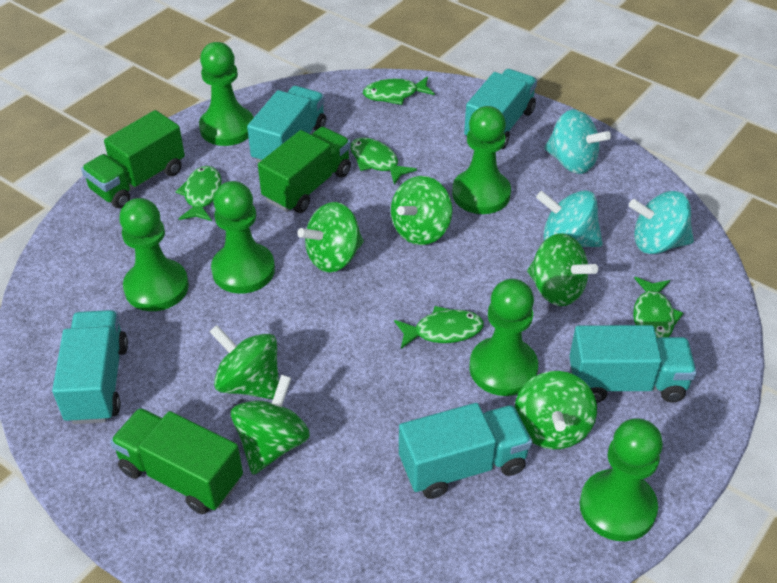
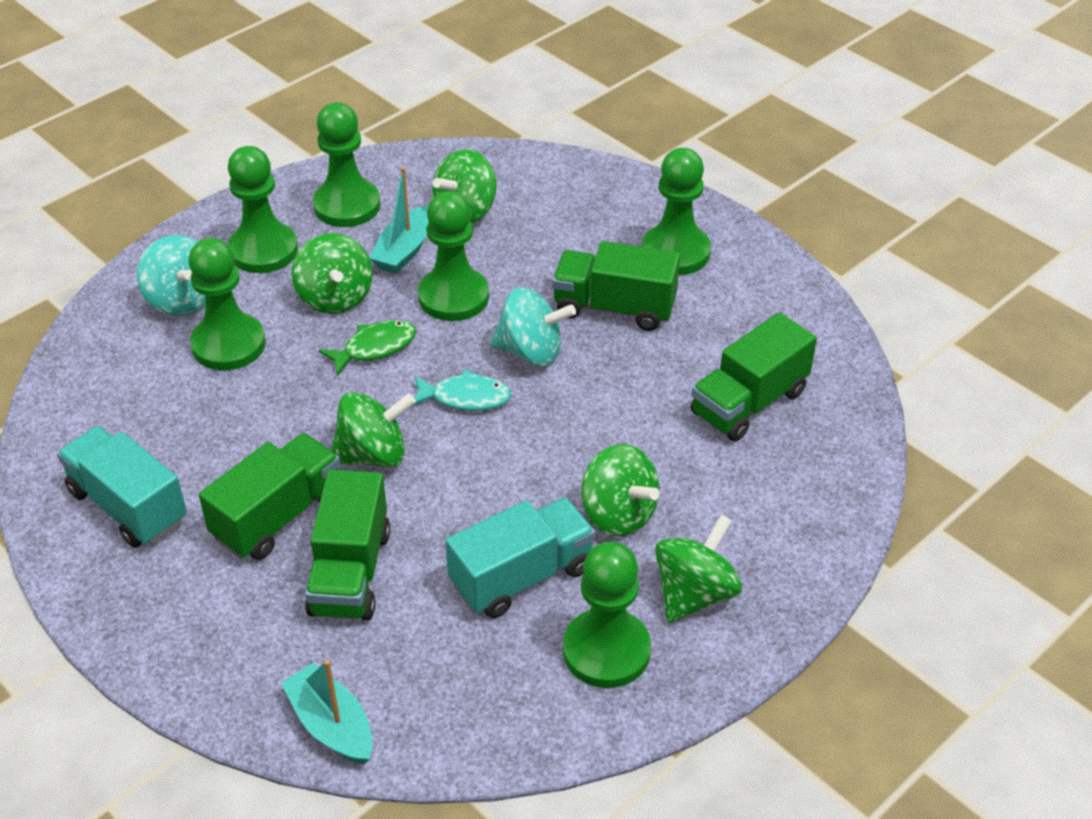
green fish: 5 -> 1
green spinning top: 6 -> 5
green truck: 3 -> 4
turquoise boat: 0 -> 2
turquoise fish: 0 -> 1
turquoise spinning top: 3 -> 2
turquoise truck: 5 -> 2

